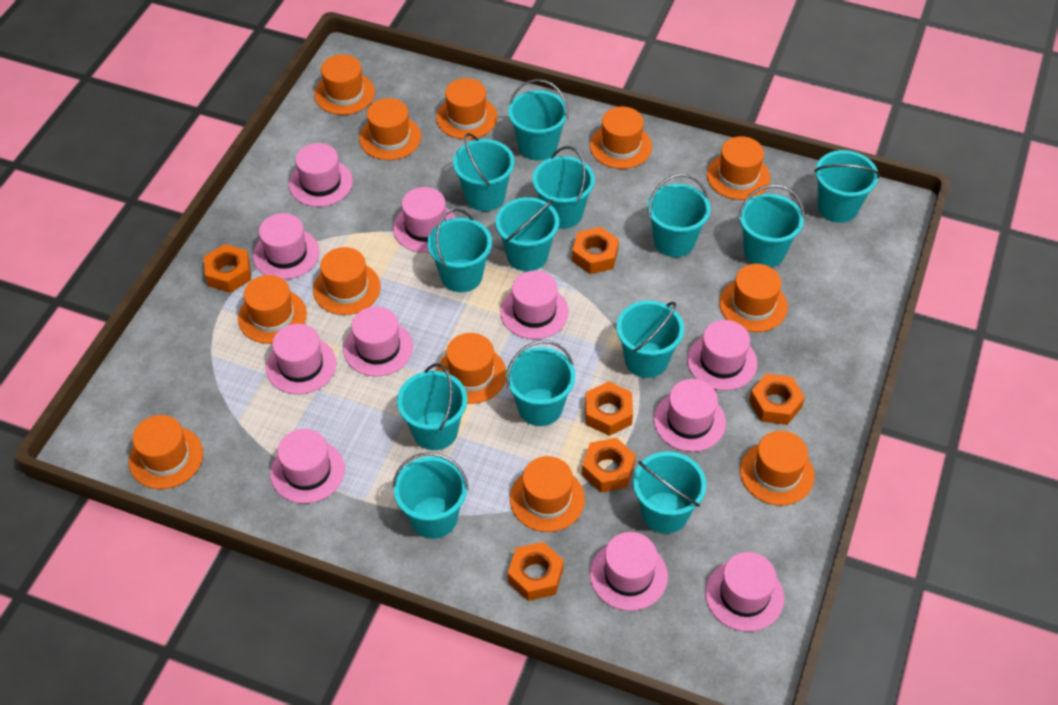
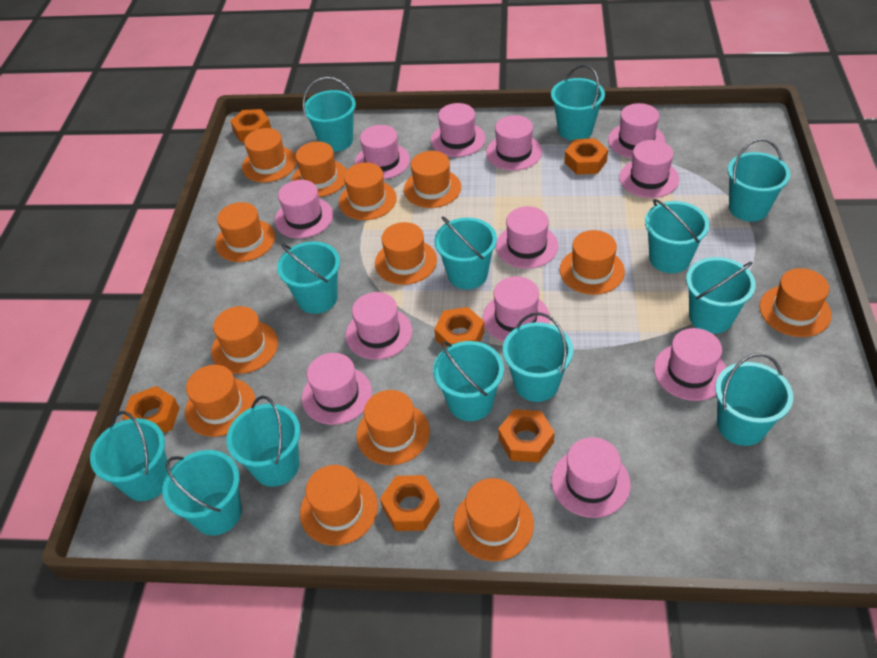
orange hat: 12 -> 13
pink hat: 11 -> 12

